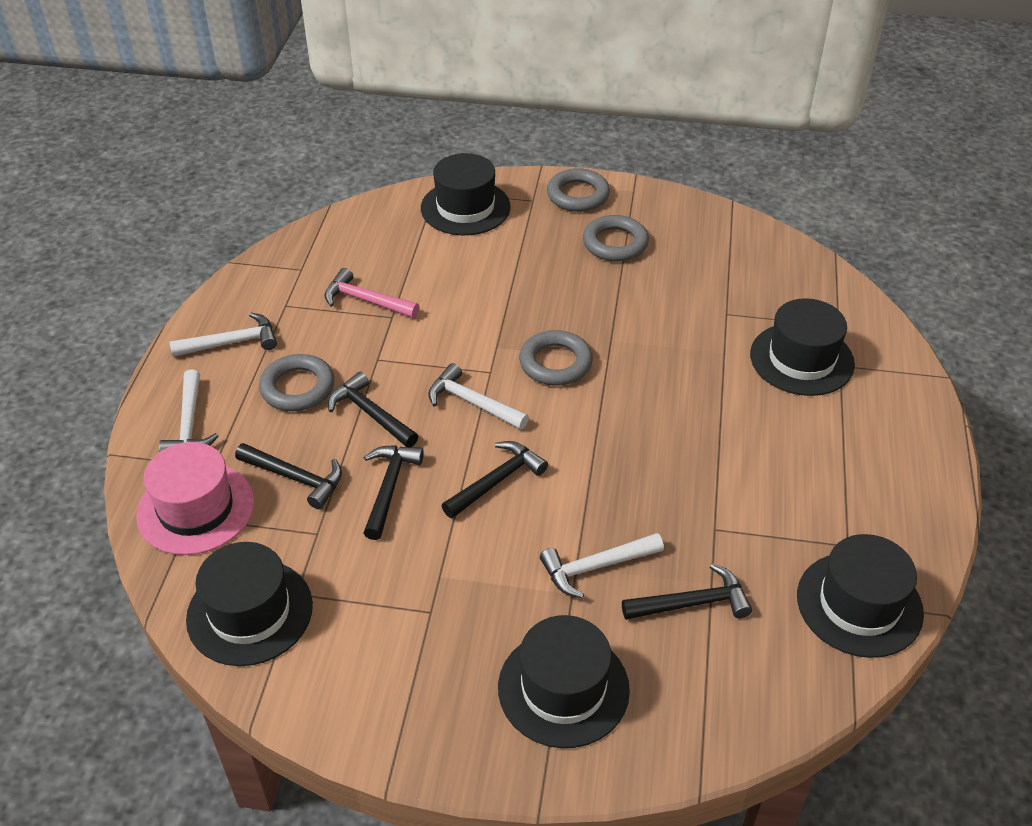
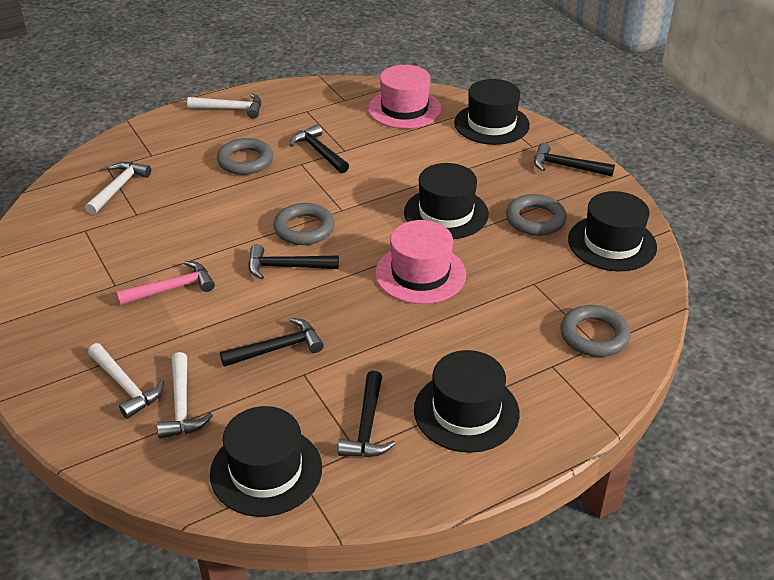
pink hat: 1 -> 2

